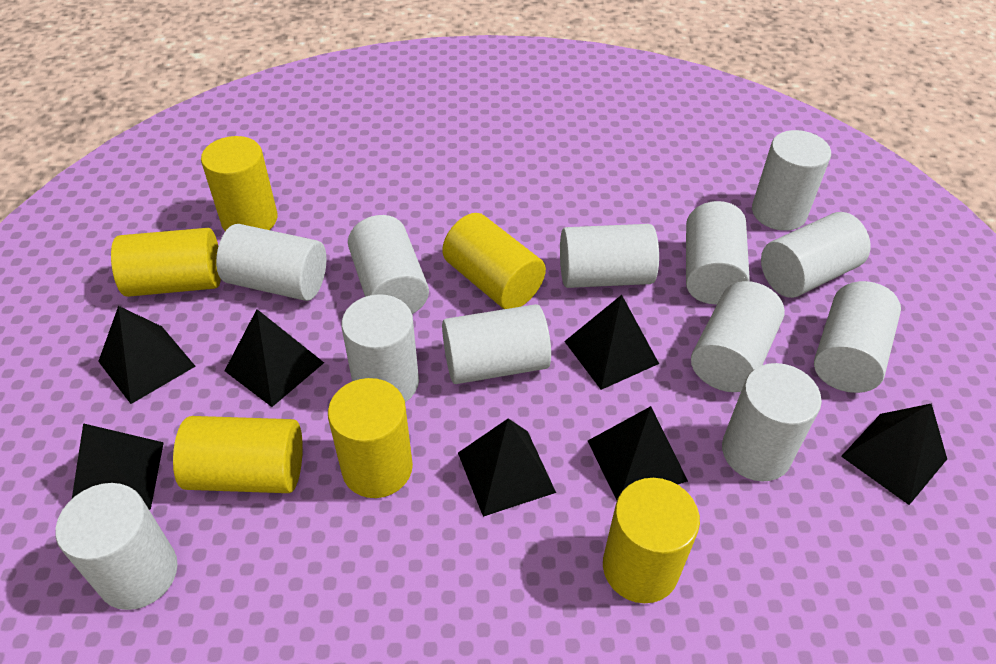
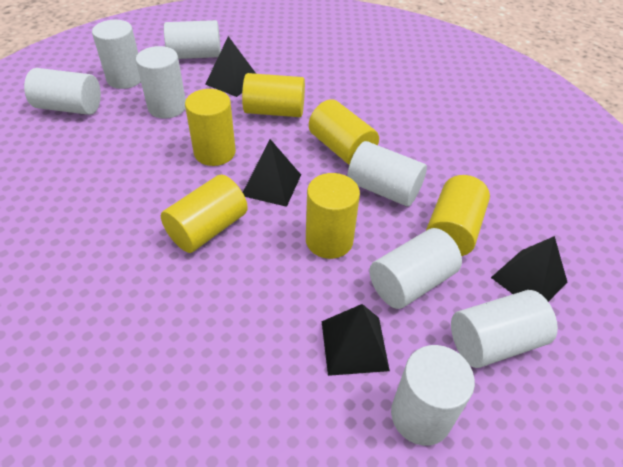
black pyramid: 7 -> 4
white cylinder: 12 -> 8

